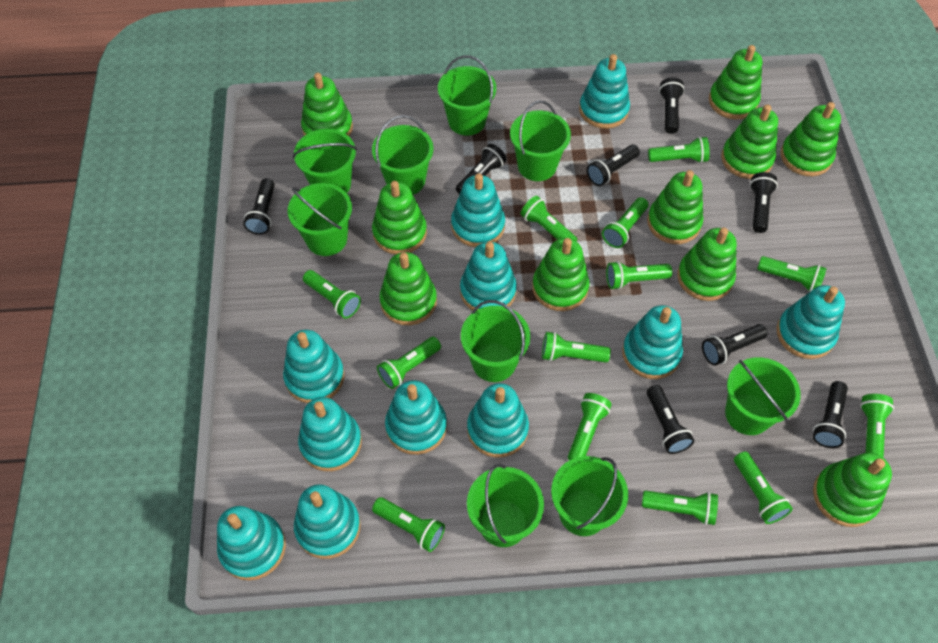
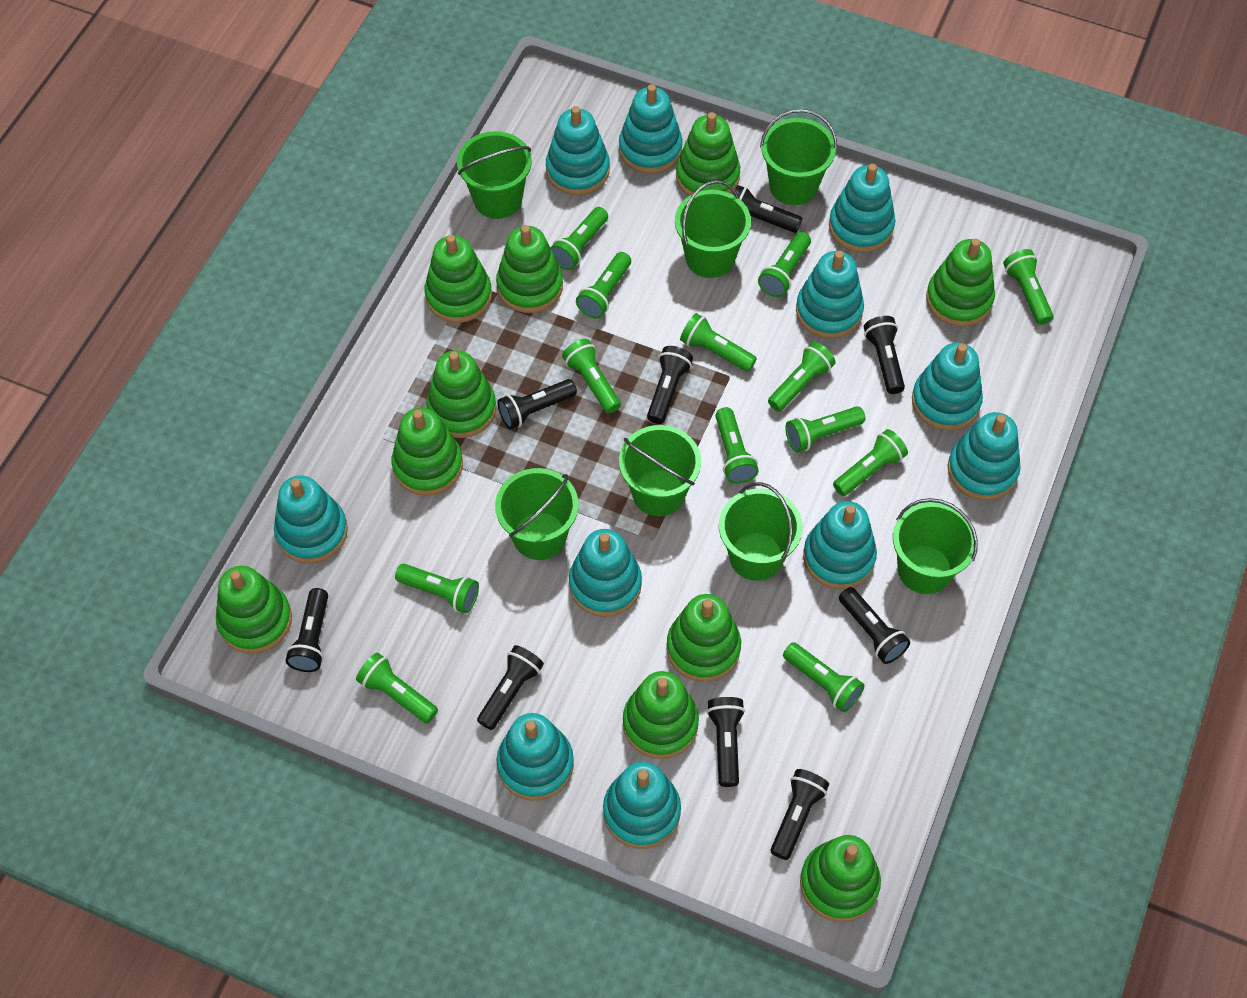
black flashlight: 8 -> 9
green bucket: 9 -> 7

